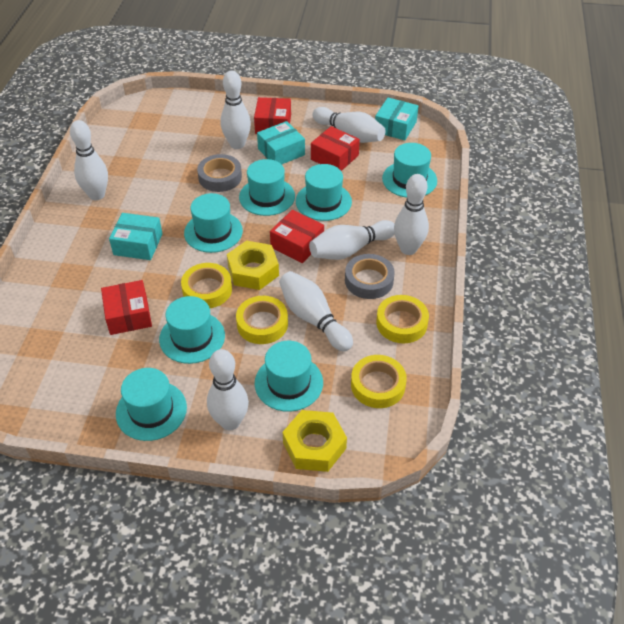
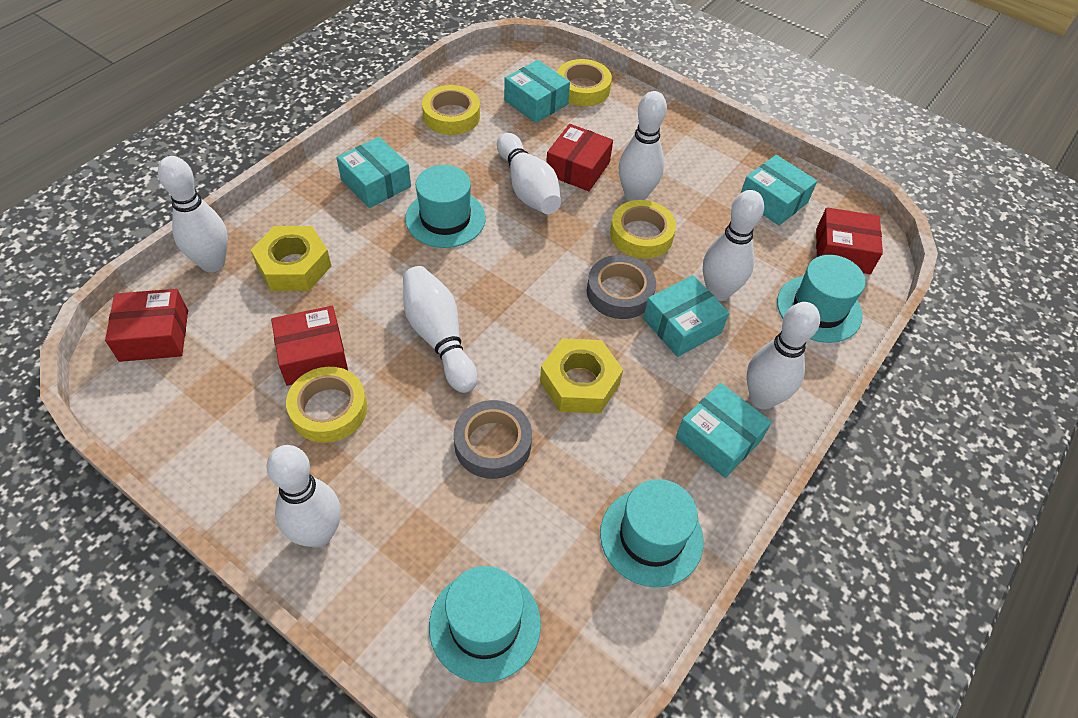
turquoise box: 3 -> 5
turquoise hat: 7 -> 4

